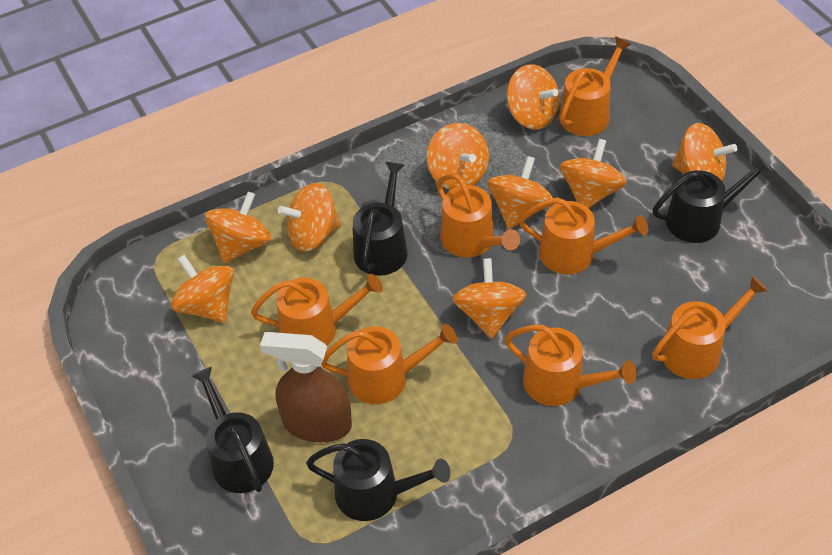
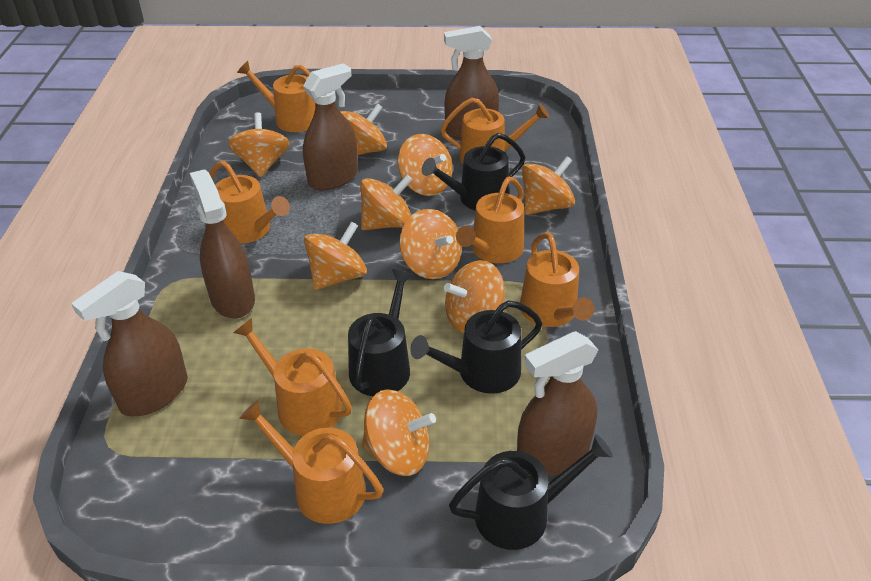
brown spray bottle: 1 -> 5

